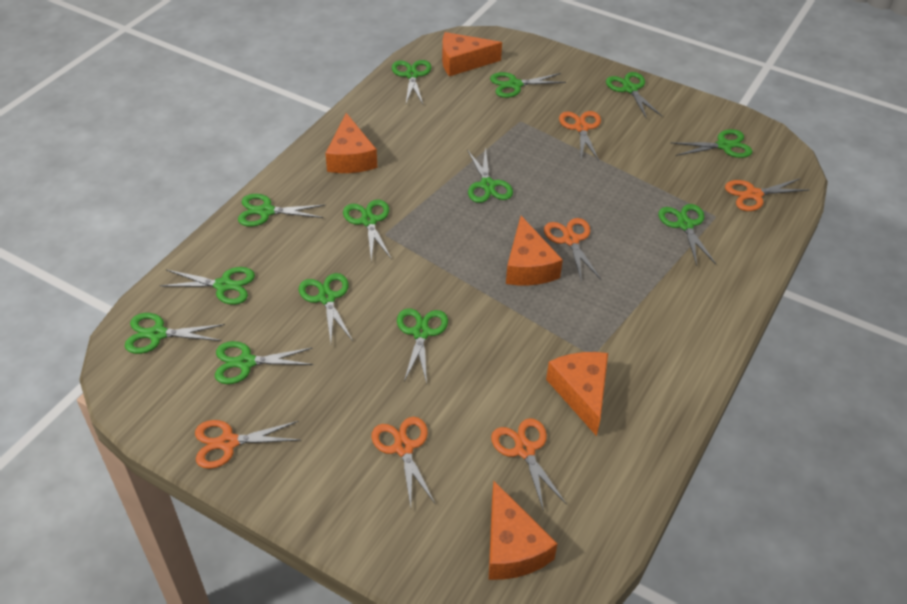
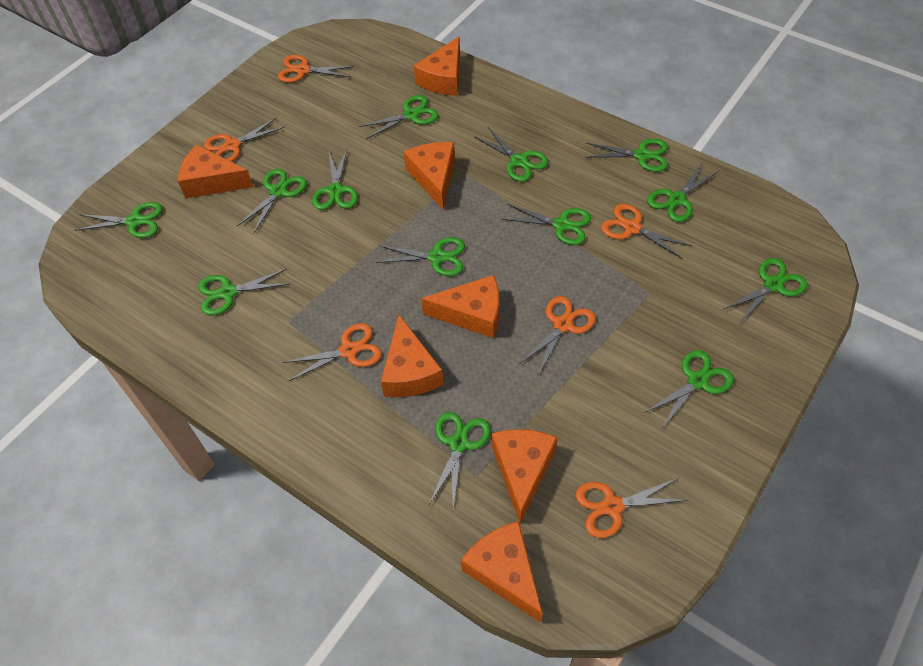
orange cheese: 5 -> 7

